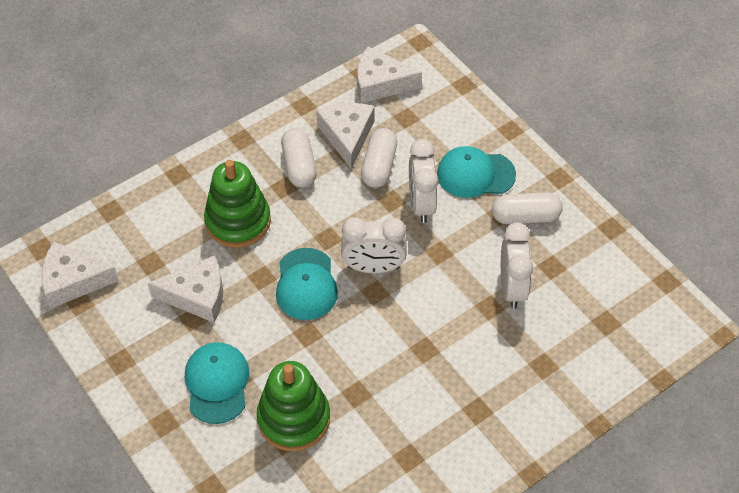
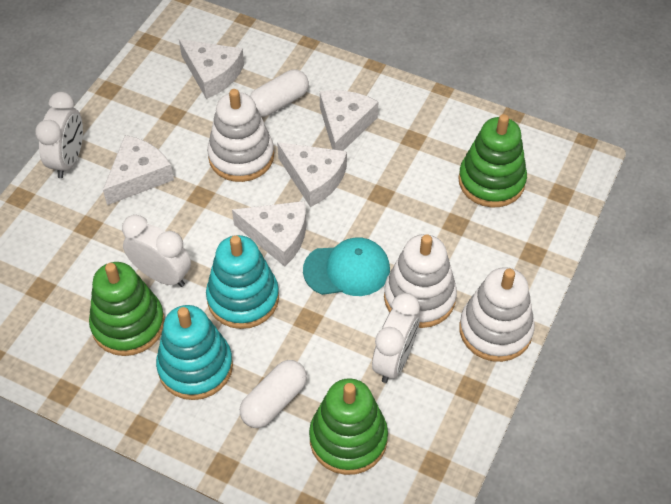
green stacking toy: 2 -> 3
turquoise cap: 3 -> 1
turquoise stacking toy: 0 -> 2
white capsule: 3 -> 2
white cheese: 4 -> 5
white stacking toy: 0 -> 3

